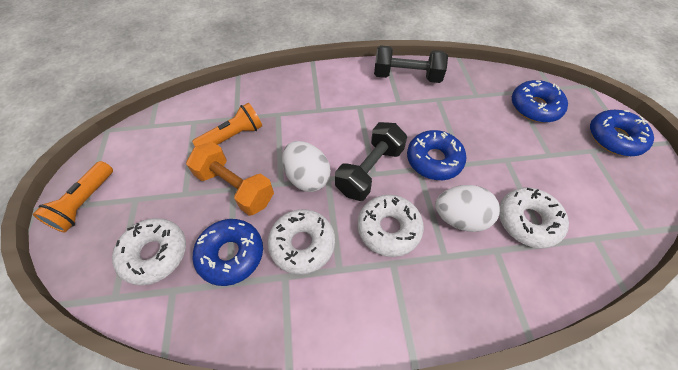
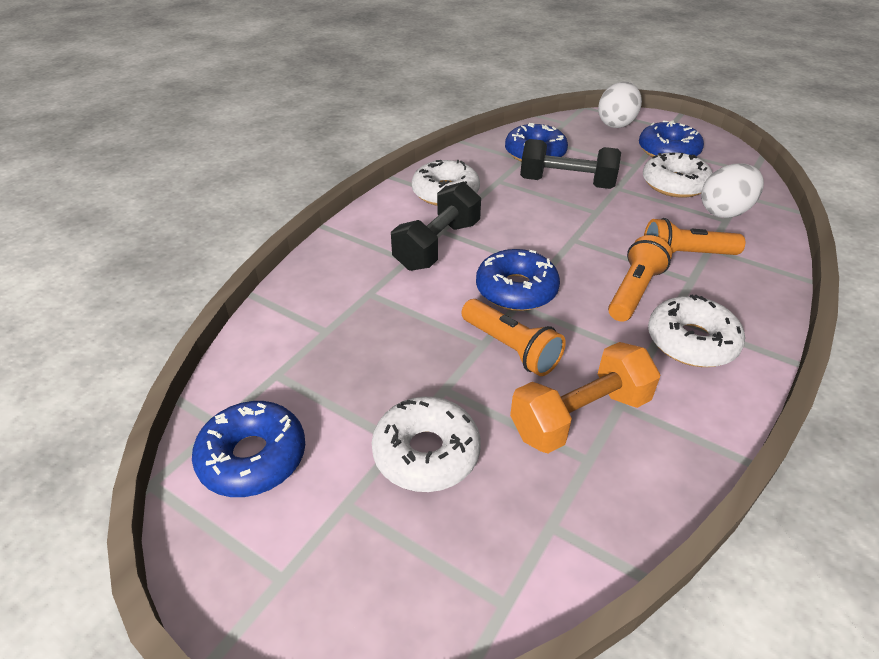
orange flashlight: 2 -> 3

